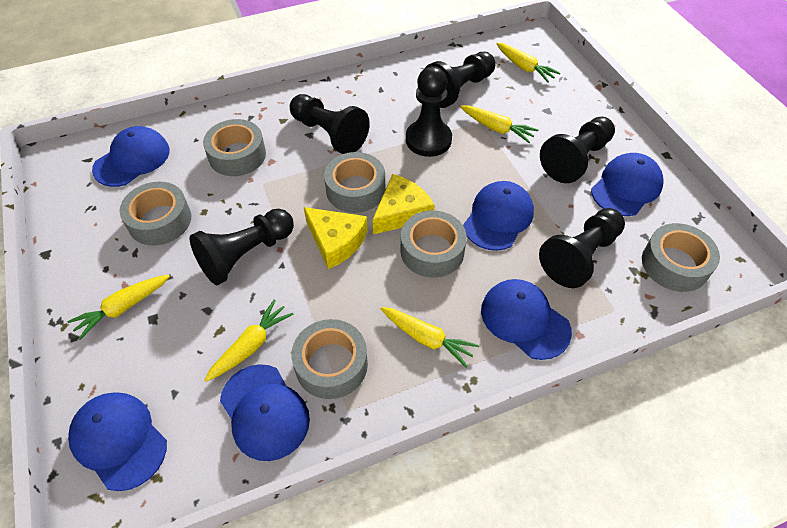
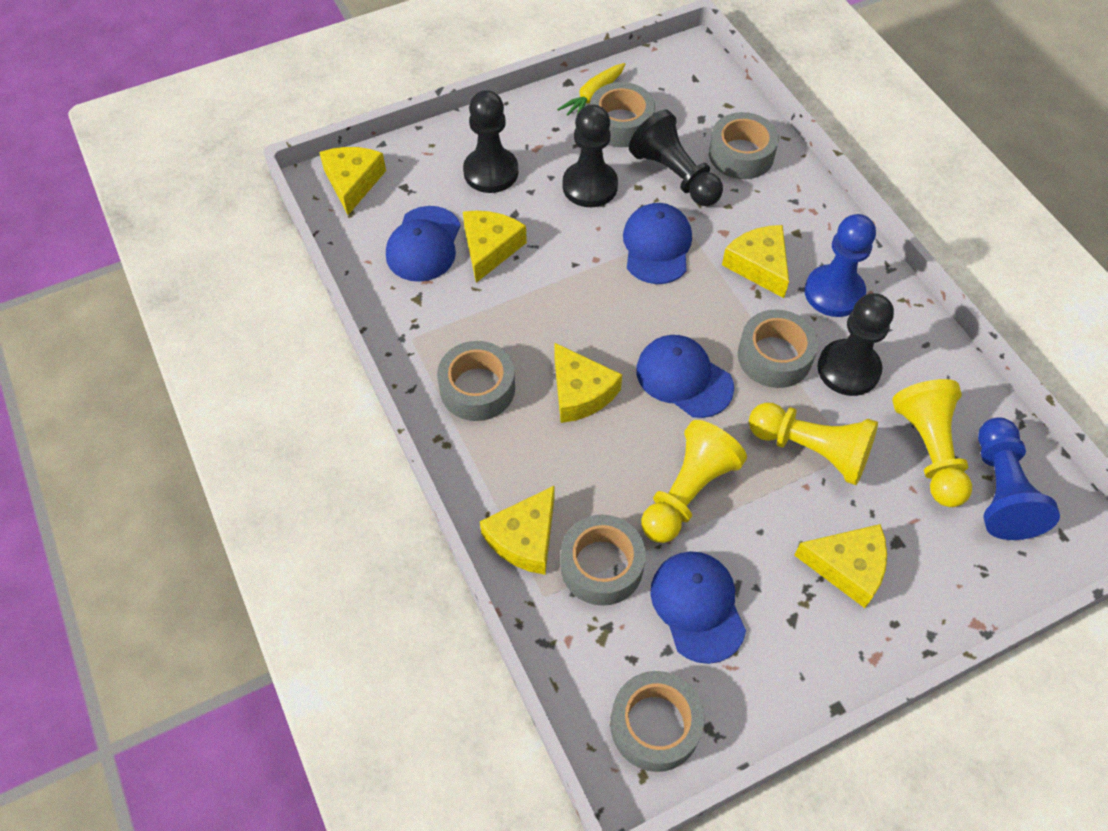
black pawn: 6 -> 4
blue cap: 6 -> 4
blue pawn: 0 -> 2
yellow carrot: 5 -> 1
yellow cheese: 2 -> 6
yellow pawn: 0 -> 3

